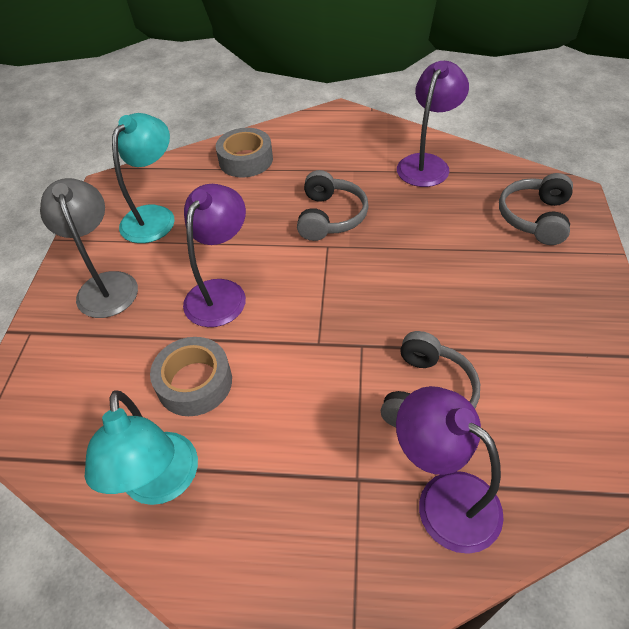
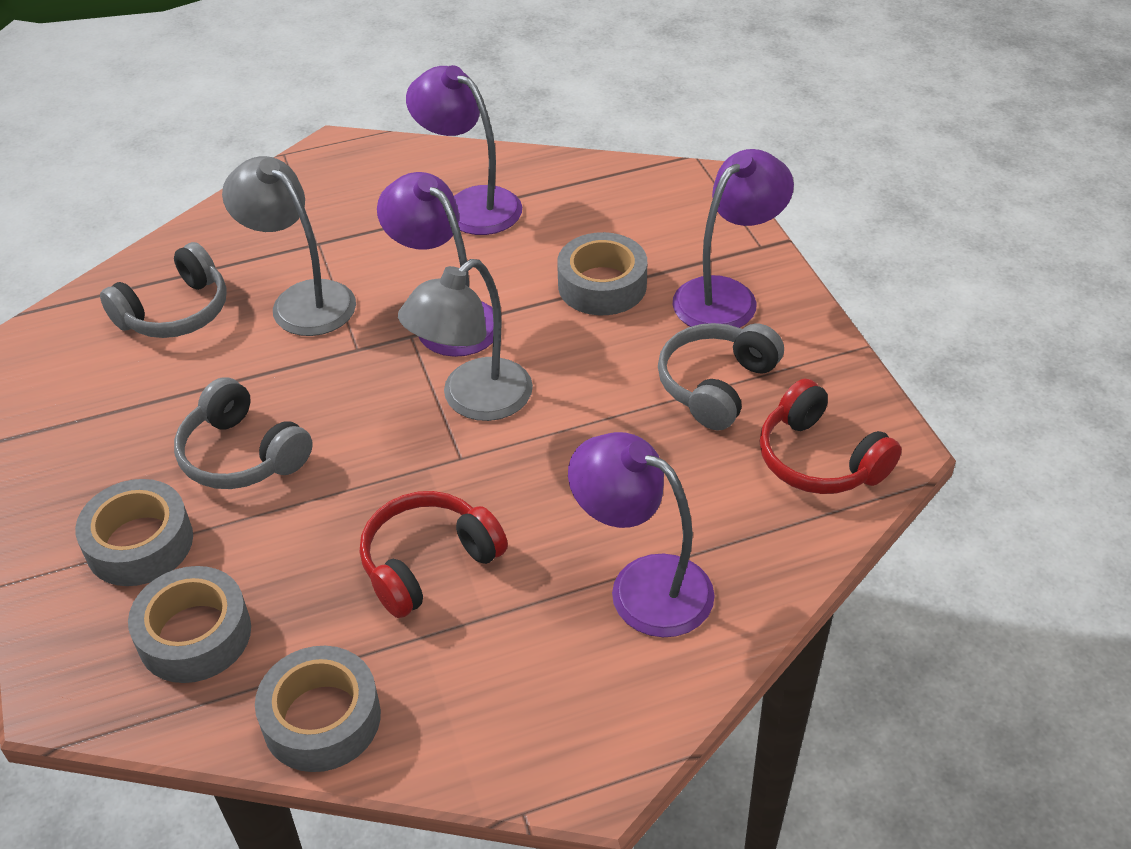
grey lamp: 1 -> 2
grey tape: 2 -> 4
purple lamp: 3 -> 4
red headphones: 0 -> 2
turquoise lamp: 2 -> 0

